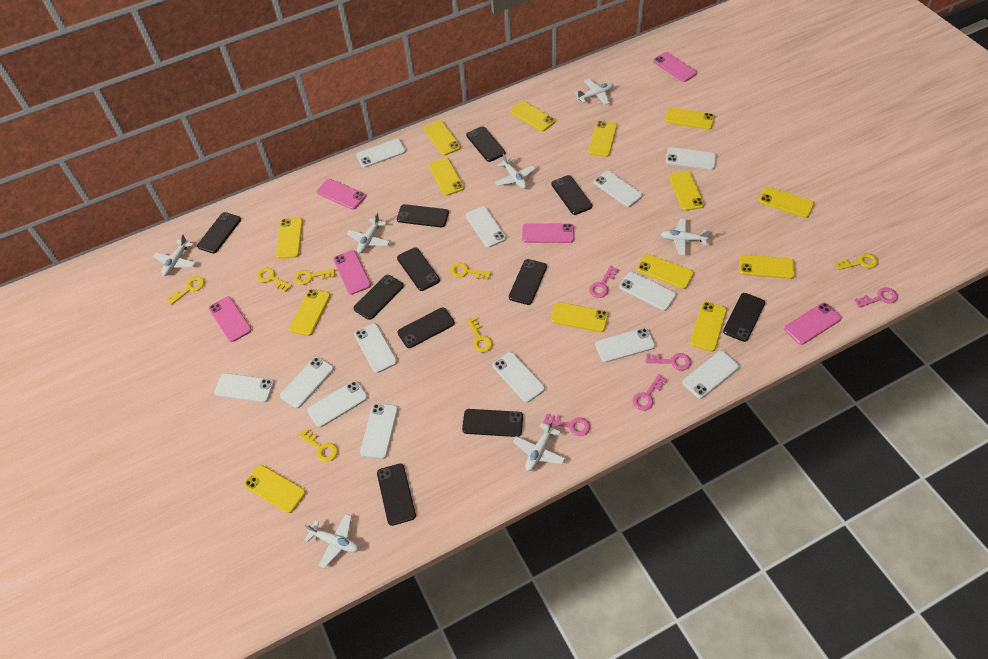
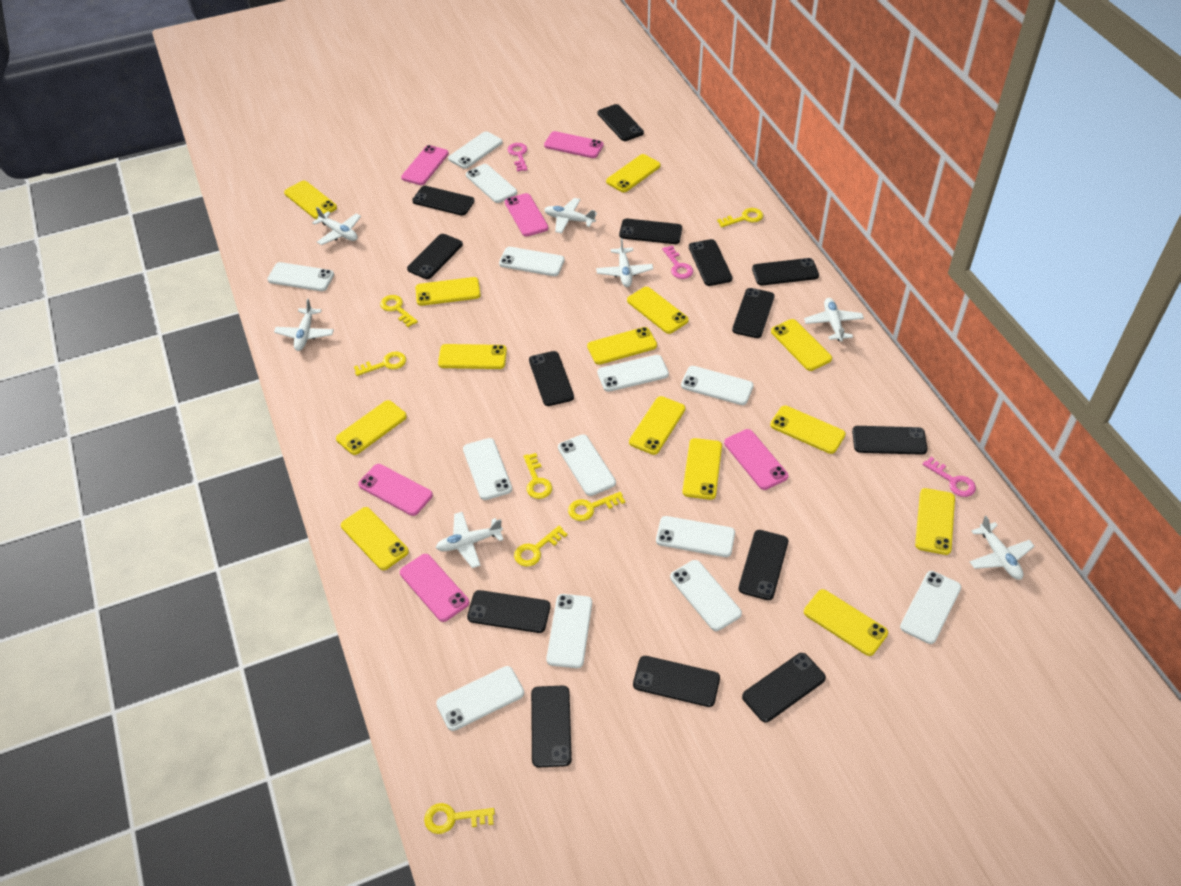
black phone: 11 -> 14
pink key: 5 -> 3

